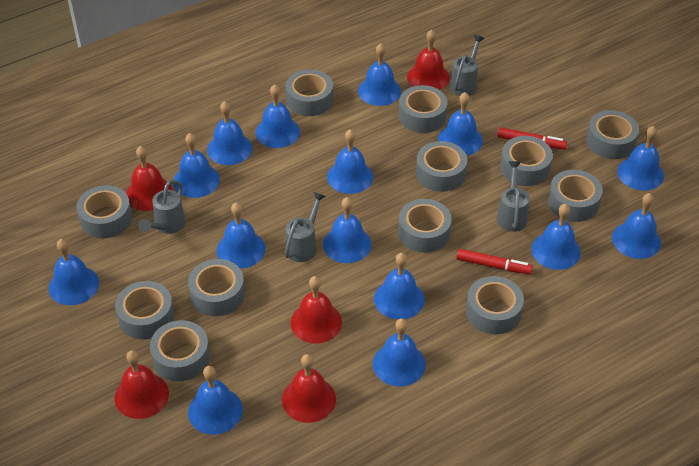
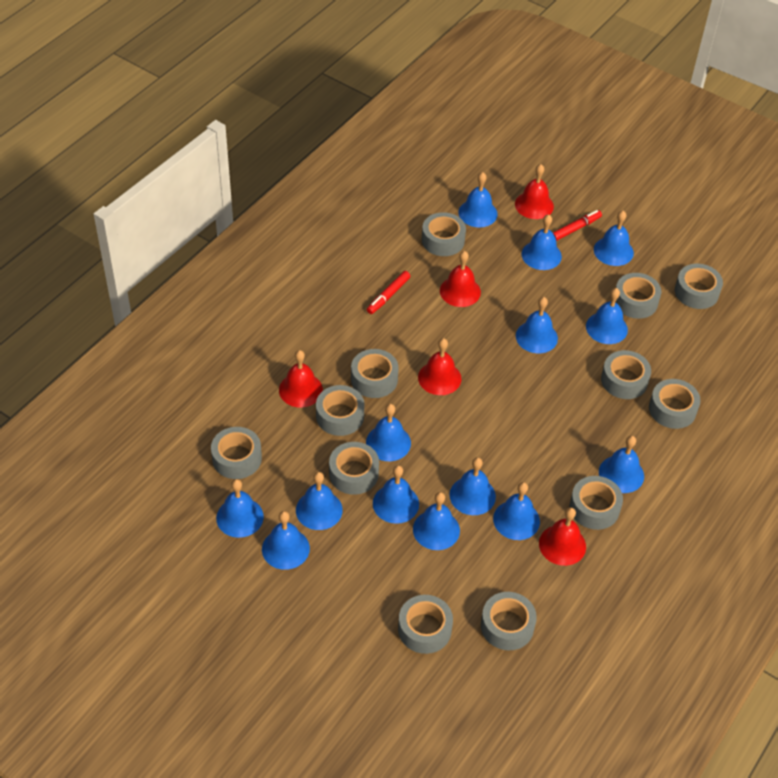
blue bell: 15 -> 14
grey watering can: 4 -> 0

